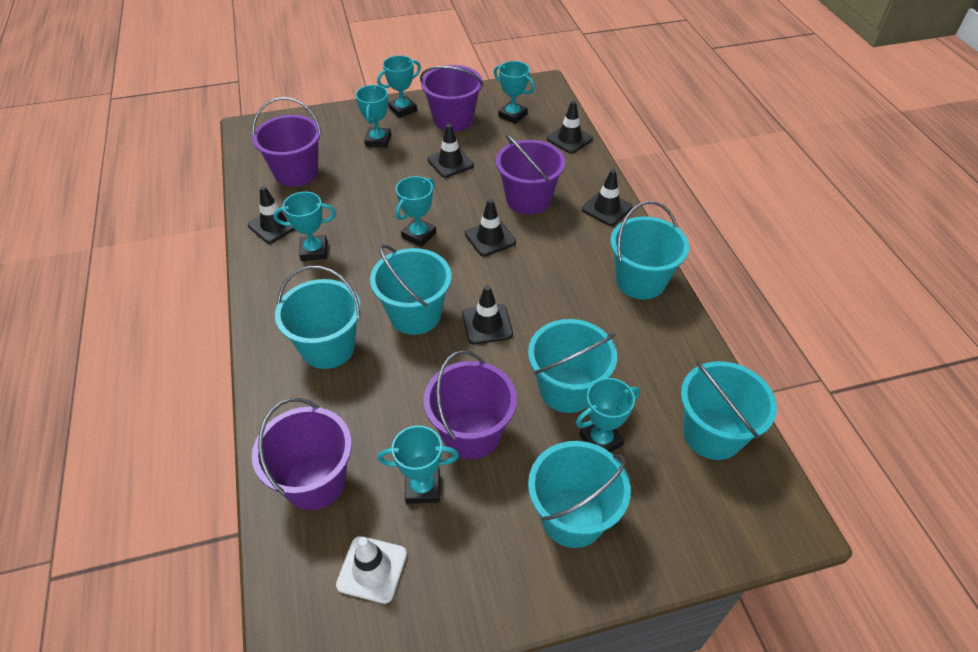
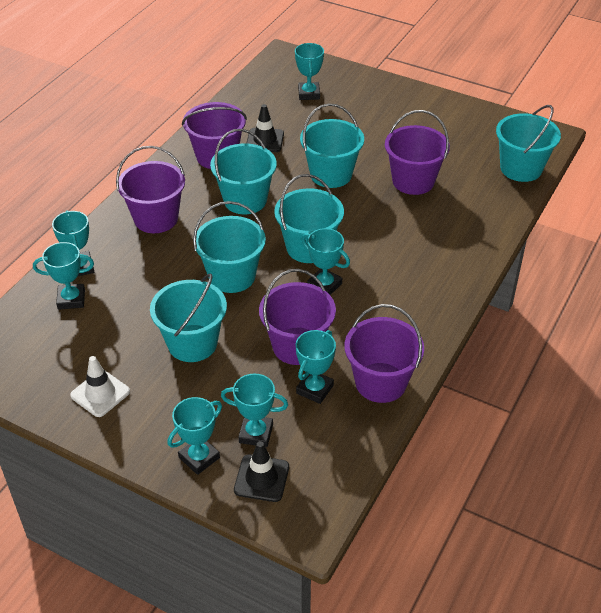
black traffic cone: 6 -> 2

